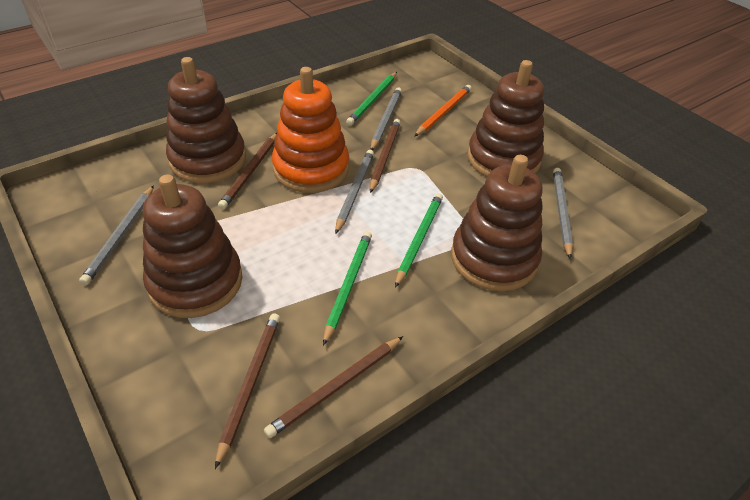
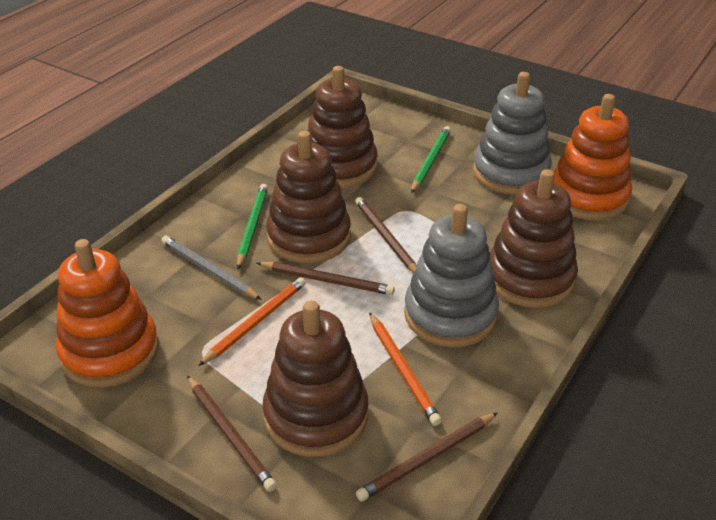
green pencil: 3 -> 2
grey pencil: 4 -> 1
grey stacking toy: 0 -> 2
orange pencil: 1 -> 2
orange stacking toy: 1 -> 2

